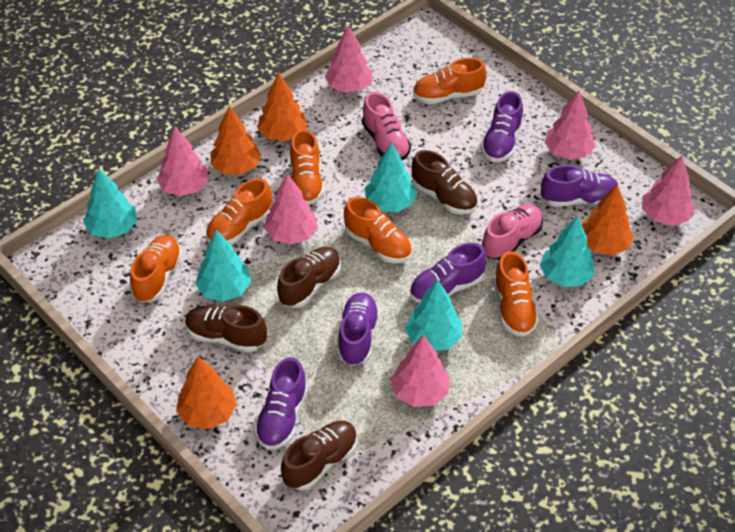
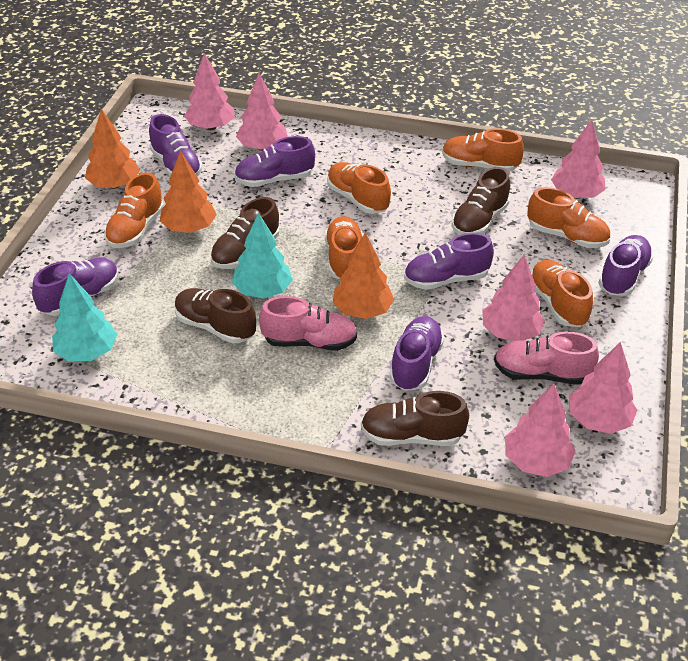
orange tree: 4 -> 3
purple shoe: 5 -> 6
turquoise tree: 5 -> 2

